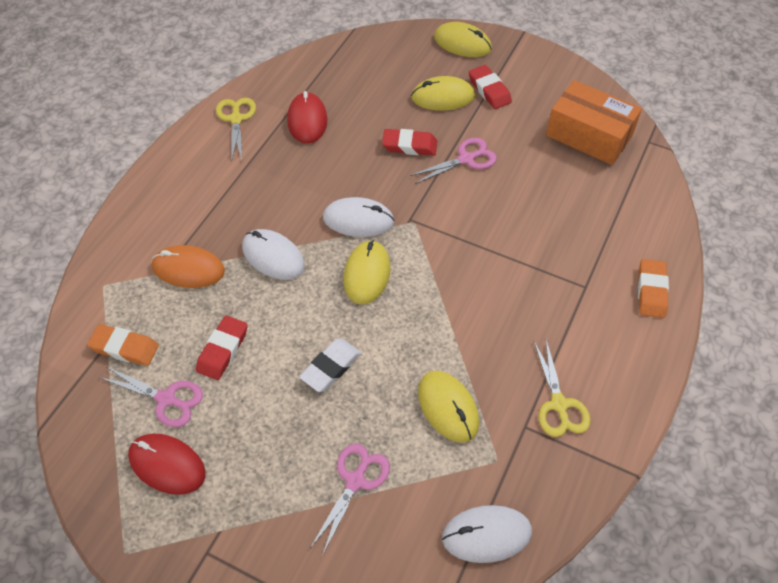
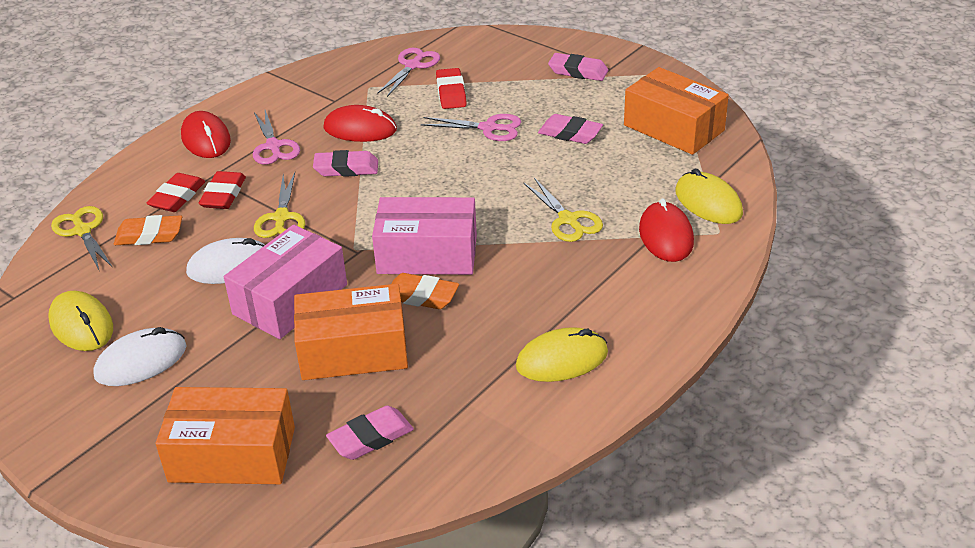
orange box: 1 -> 3
orange mouse: 1 -> 0
pink box: 0 -> 2
pink eraser: 0 -> 4
red mouse: 2 -> 3
white eraser: 1 -> 0
white mouse: 3 -> 2
yellow mouse: 4 -> 3
yellow scissors: 2 -> 3

